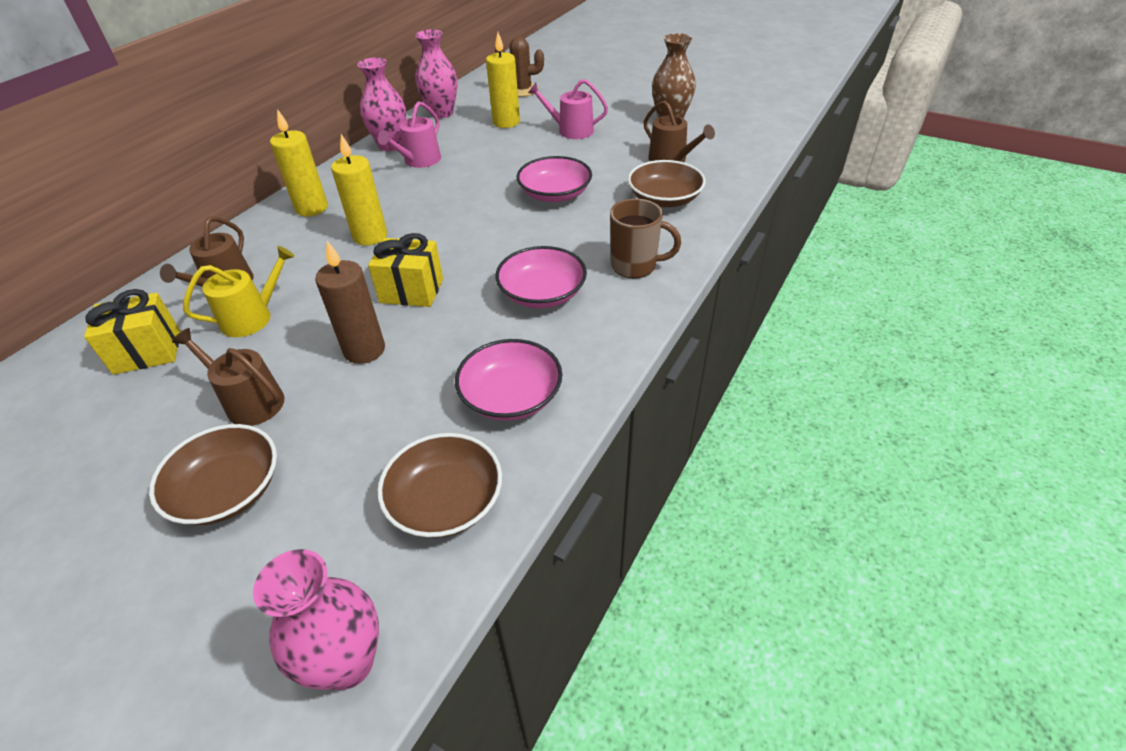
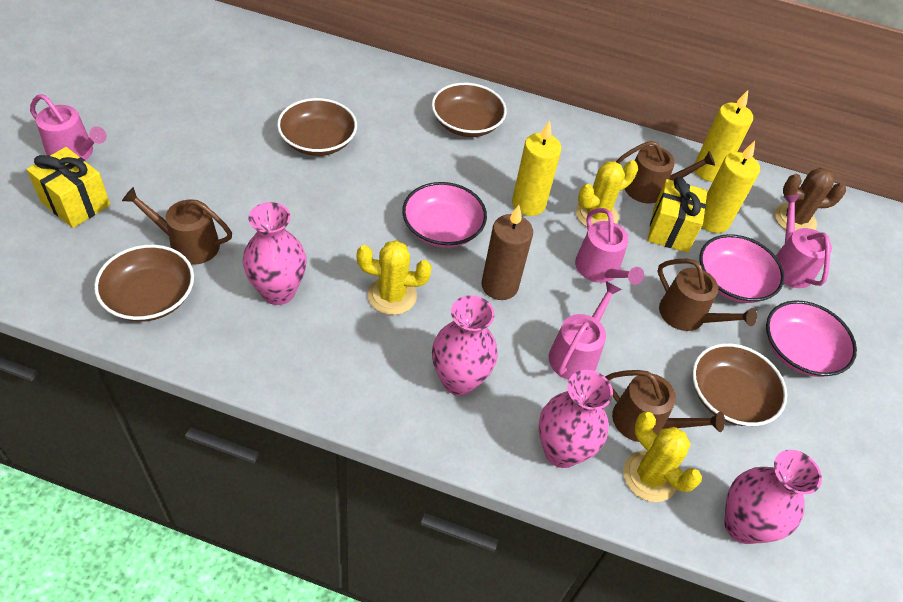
brown bowl: 3 -> 4
brown mug: 1 -> 0
brown vase: 1 -> 0
brown watering can: 3 -> 4
pink vase: 3 -> 4
pink watering can: 2 -> 4
yellow cactus: 0 -> 3
yellow watering can: 1 -> 0

